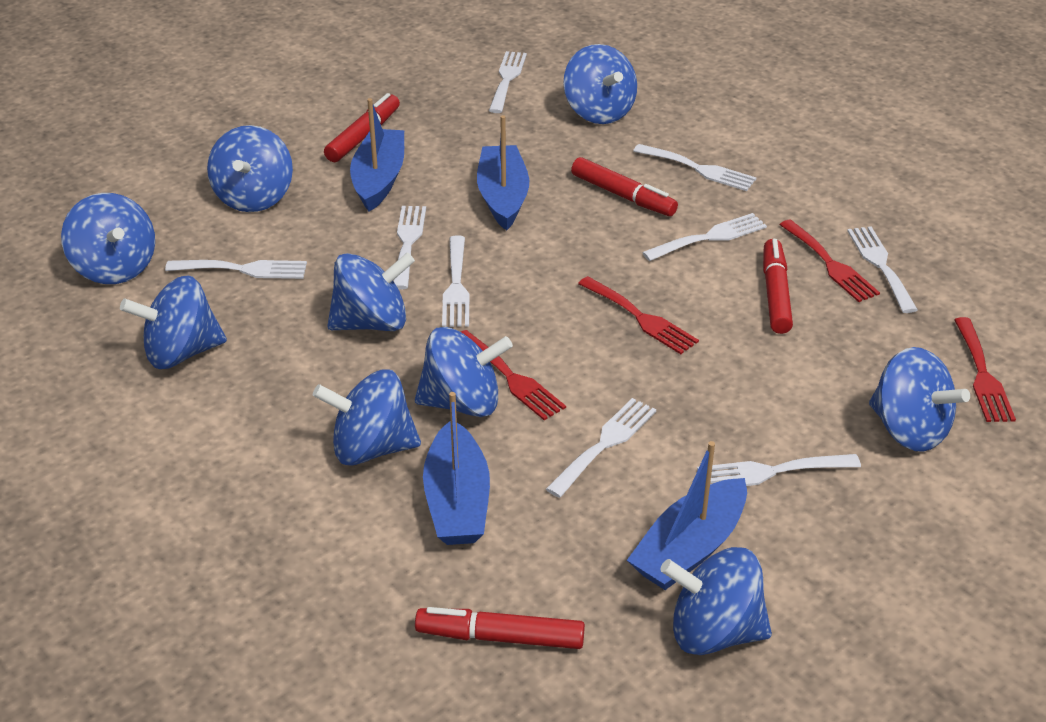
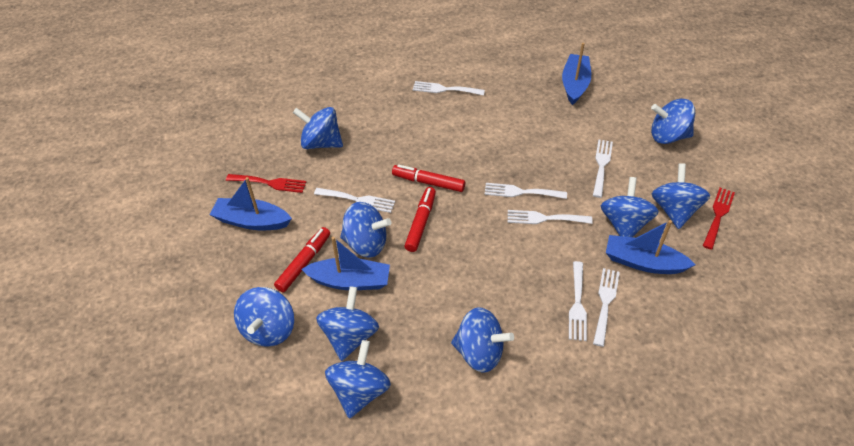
red fork: 4 -> 2
red marker: 4 -> 3
white fork: 9 -> 7

